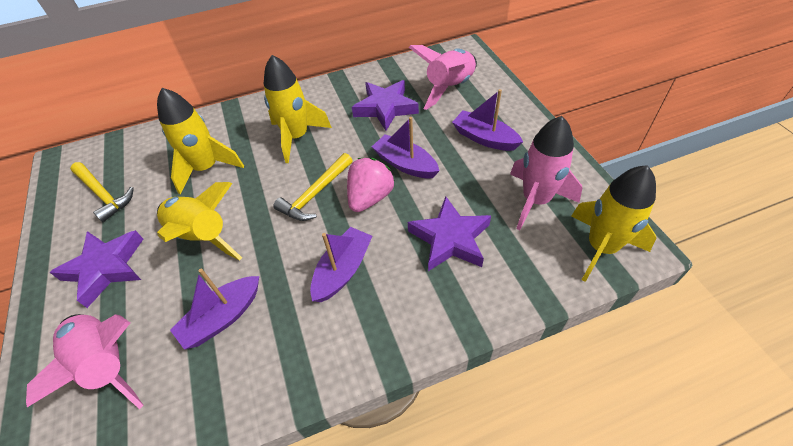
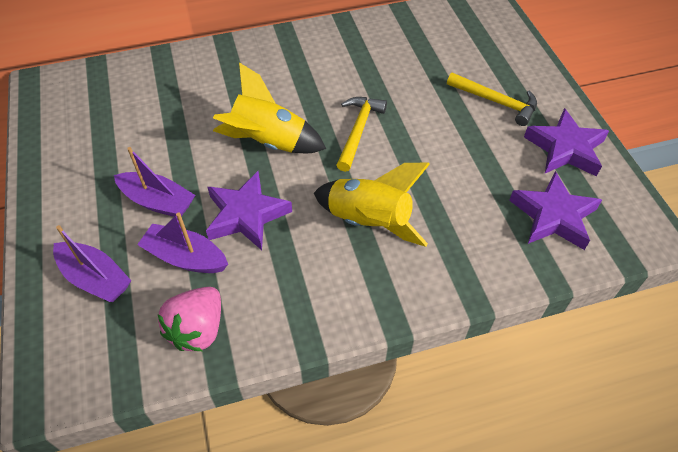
pink rocket: 3 -> 0
purple boat: 4 -> 3
yellow rocket: 4 -> 2

